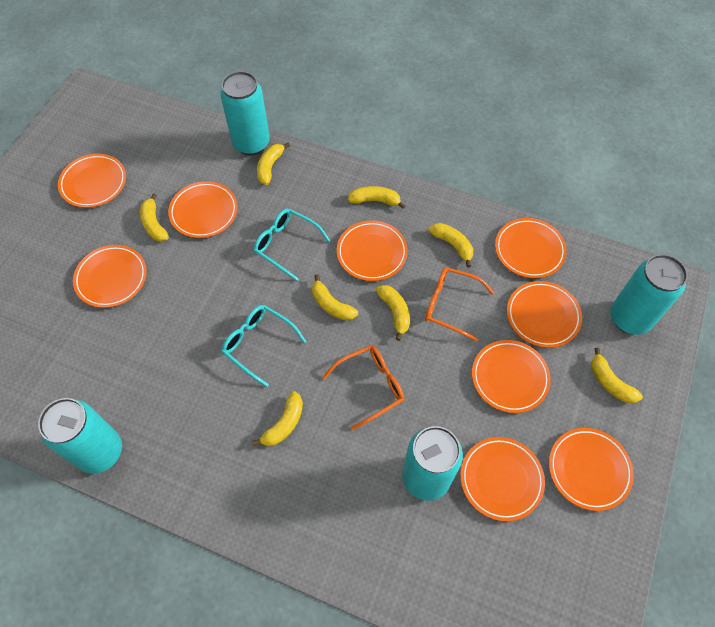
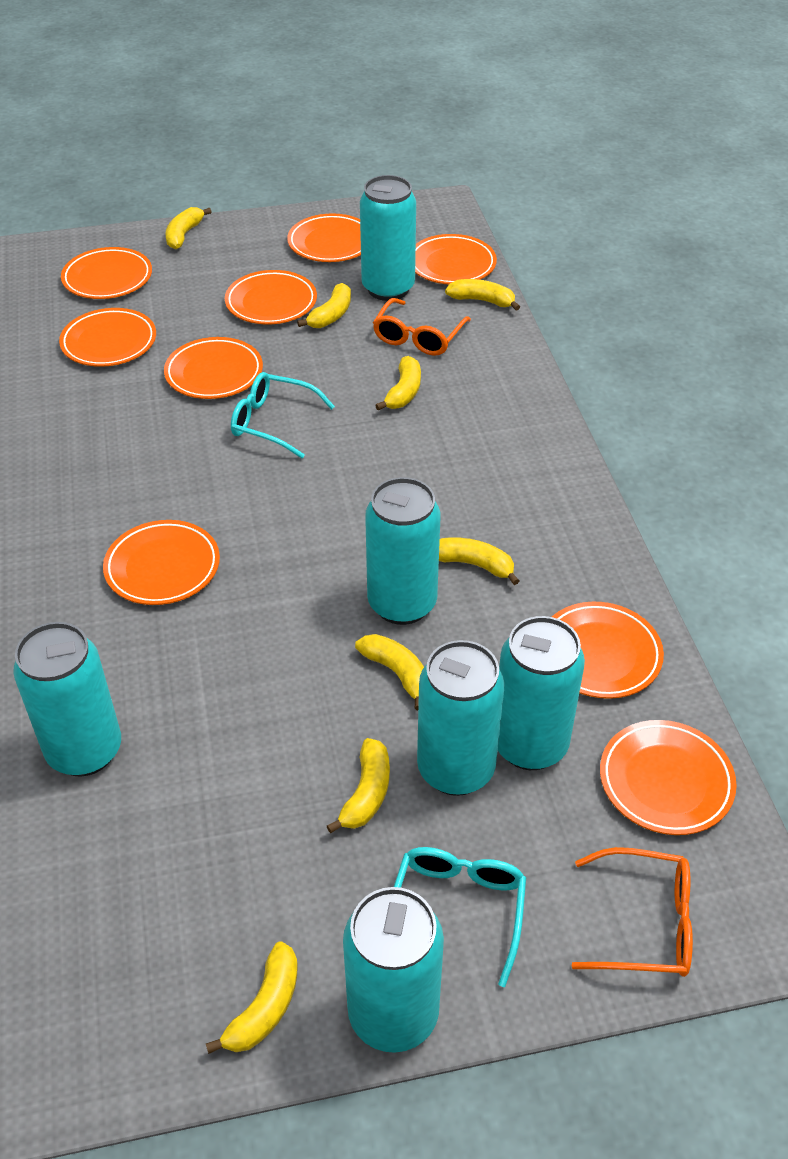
turquoise can: 4 -> 6

